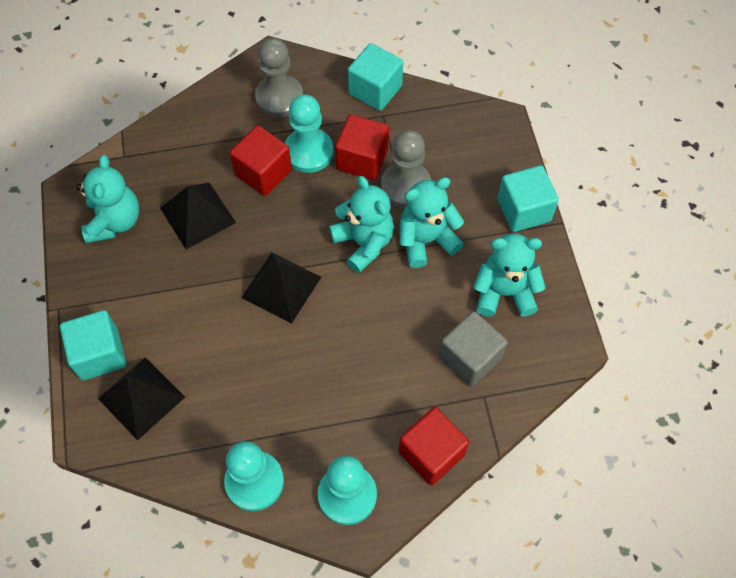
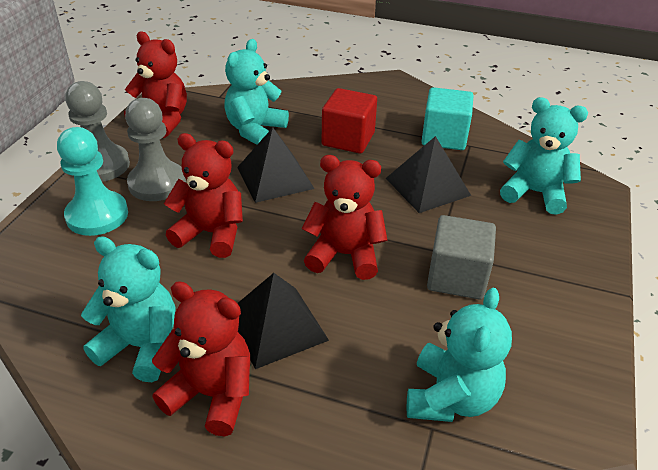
red cube: 3 -> 1
red teddy bear: 0 -> 4
turquoise cube: 3 -> 1
turquoise pawn: 3 -> 1

